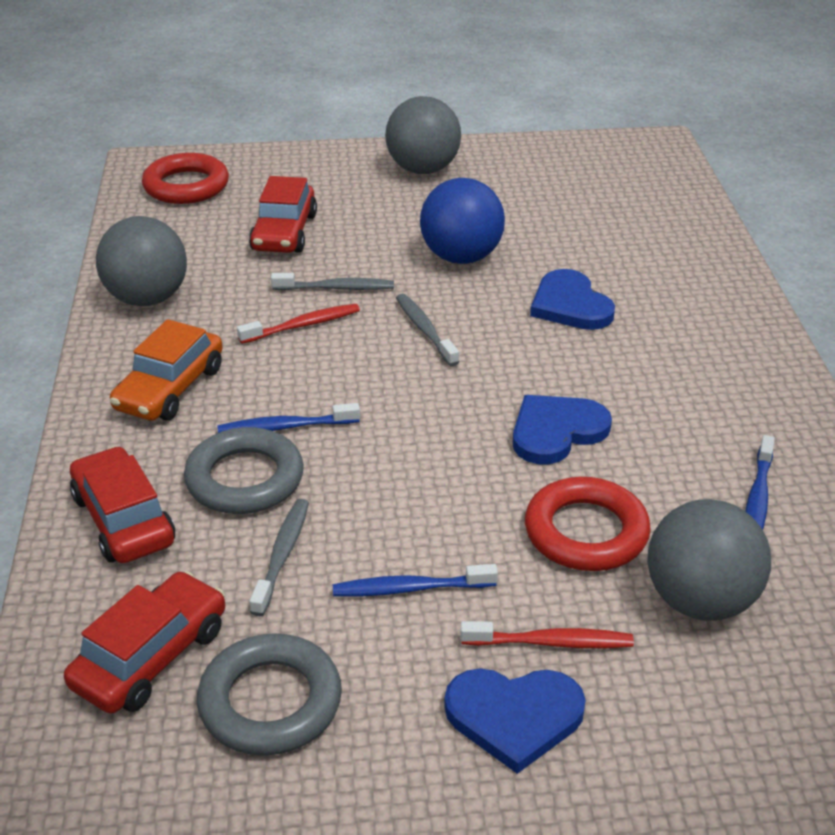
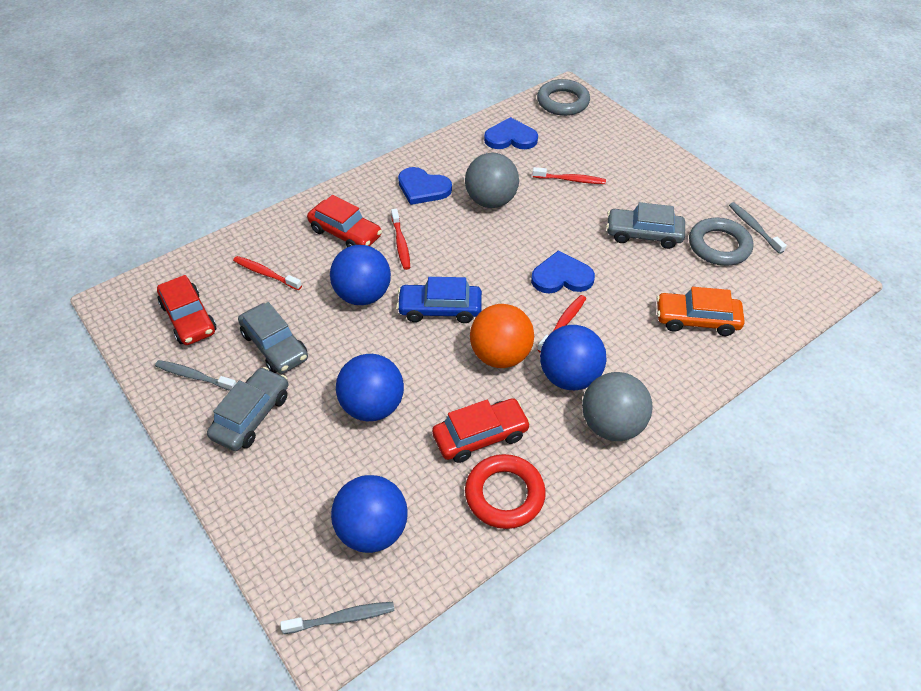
blue ball: 1 -> 4
blue car: 0 -> 1
blue toothbrush: 3 -> 0
grey ball: 3 -> 2
grey car: 0 -> 3
orange ball: 0 -> 1
red ring: 2 -> 1
red toothbrush: 2 -> 4

